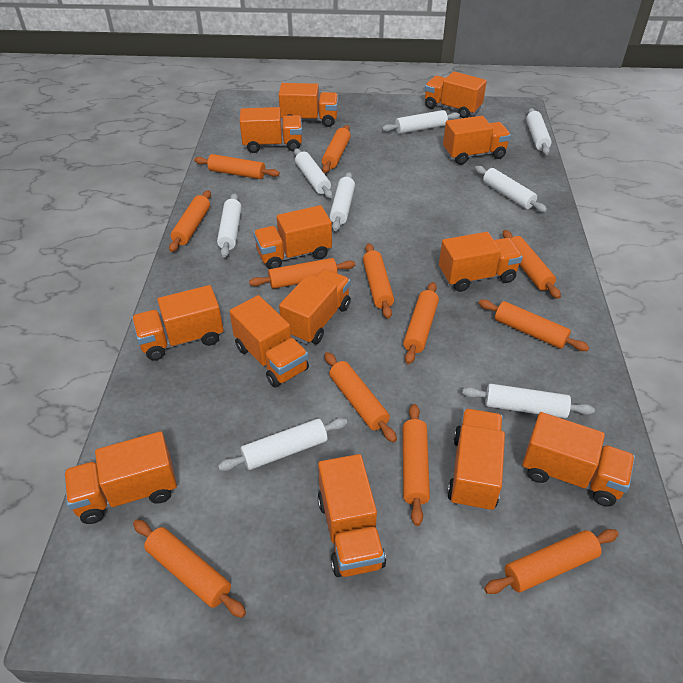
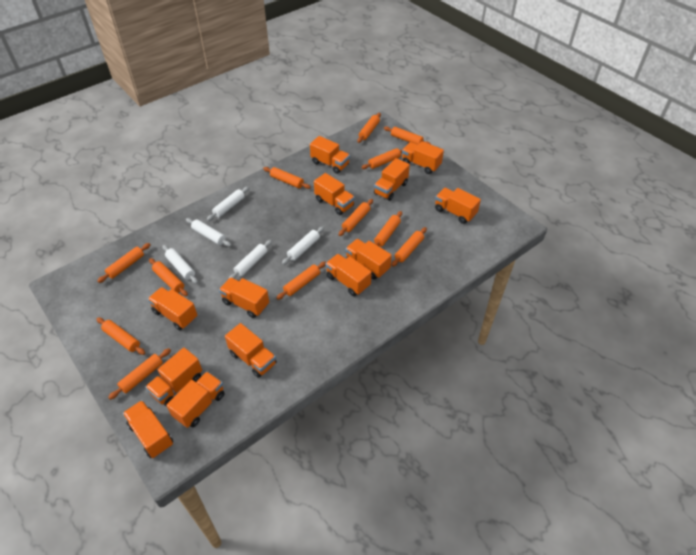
white rolling pin: 8 -> 5

